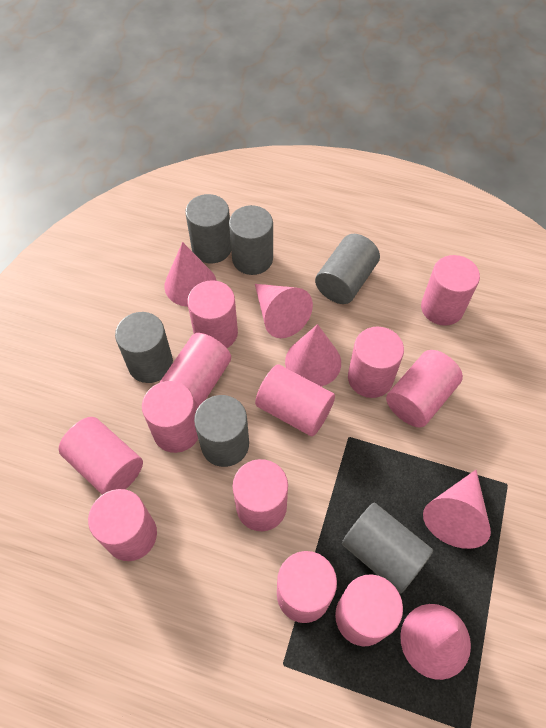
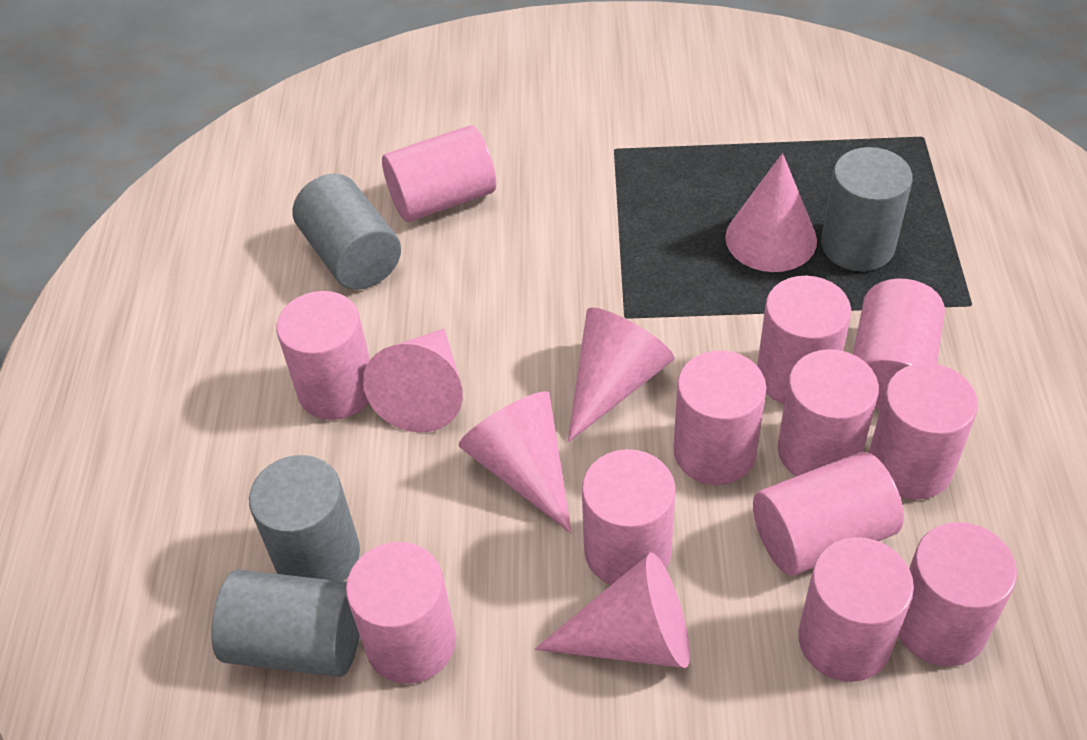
grey cylinder: 6 -> 4

